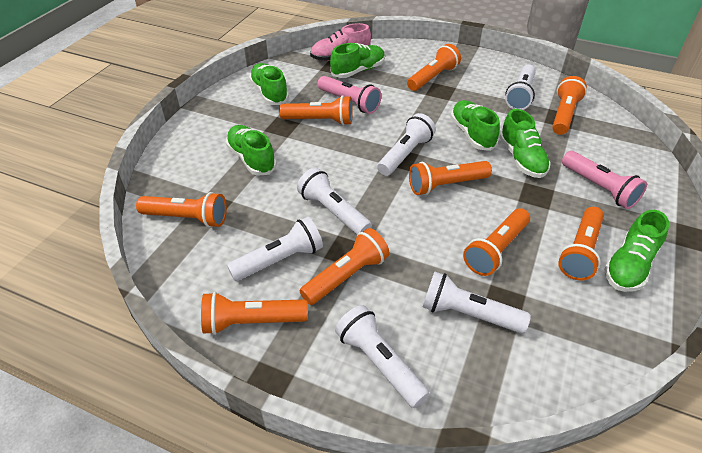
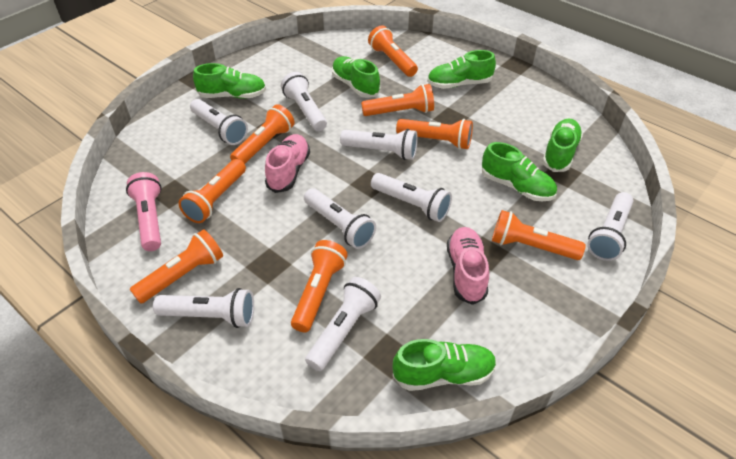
orange flashlight: 9 -> 8
pink flashlight: 2 -> 1
pink shoe: 1 -> 2
white flashlight: 6 -> 8

